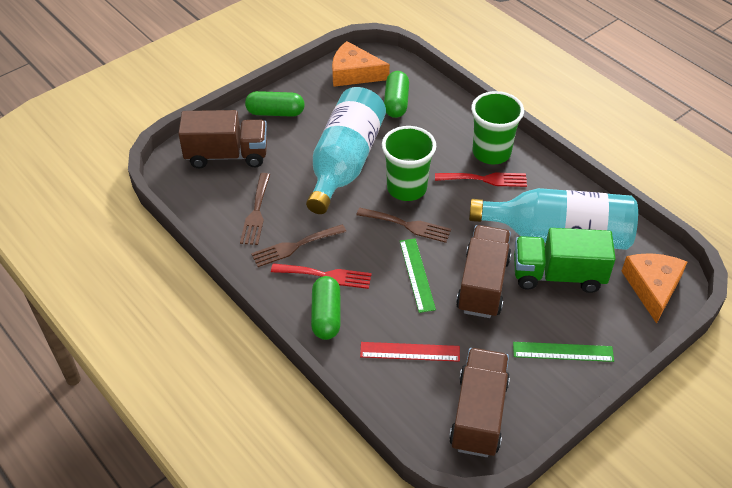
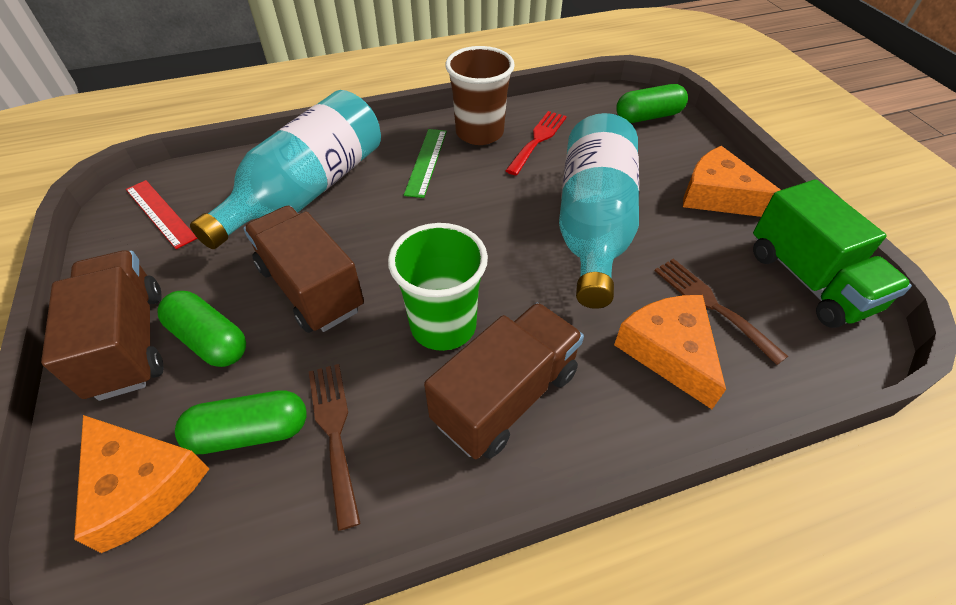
brown cup: 0 -> 1
brown fork: 3 -> 2
green cup: 2 -> 1
green ruler: 2 -> 1
orange cheese: 2 -> 3
red fork: 2 -> 1

